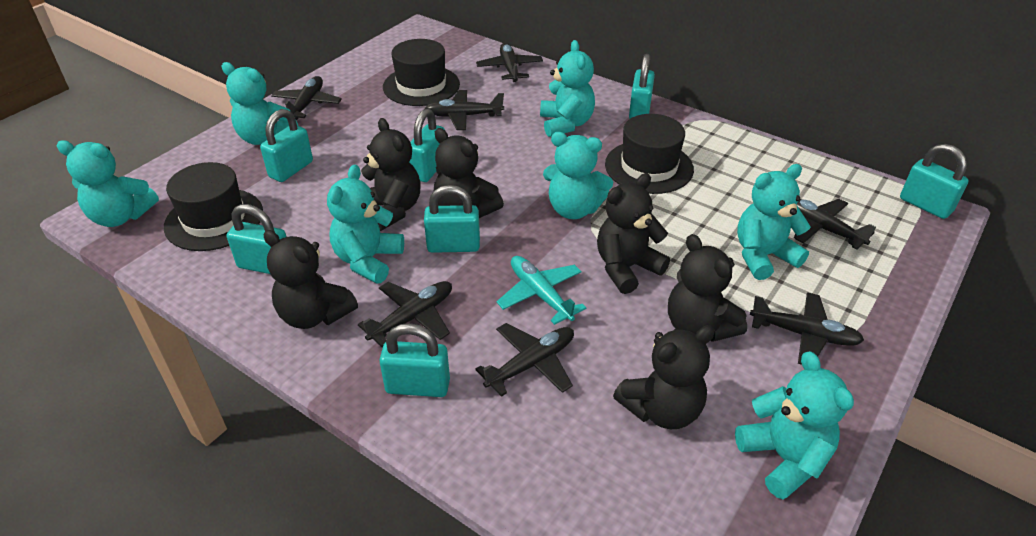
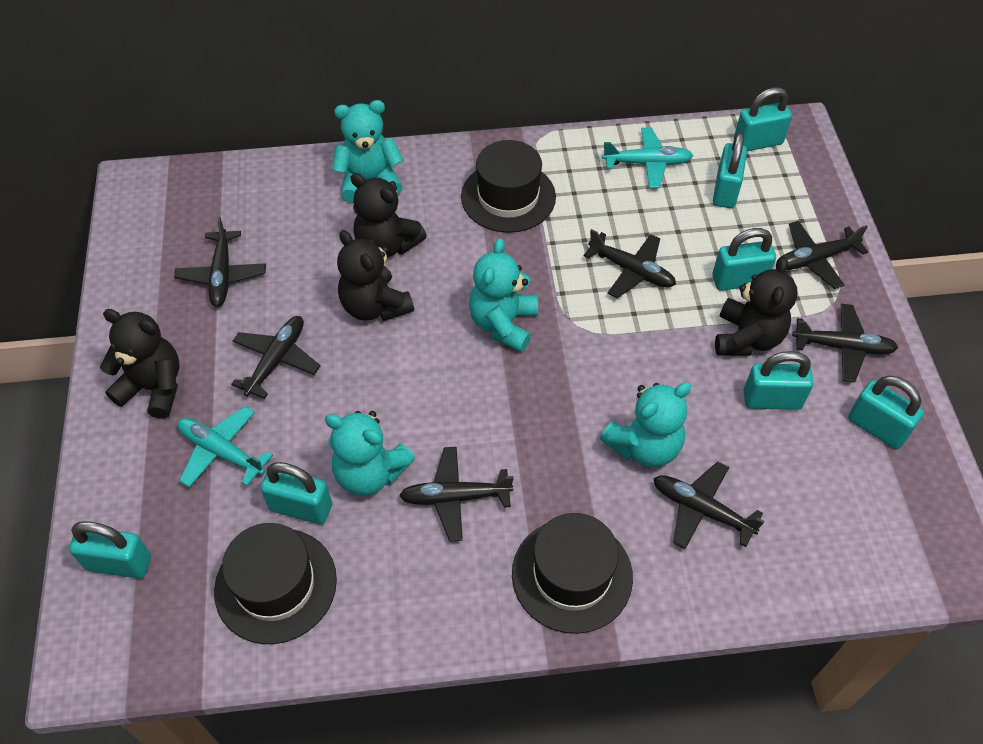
black teddy bear: 6 -> 4
turquoise plane: 1 -> 2
turquoise teddy bear: 7 -> 4

